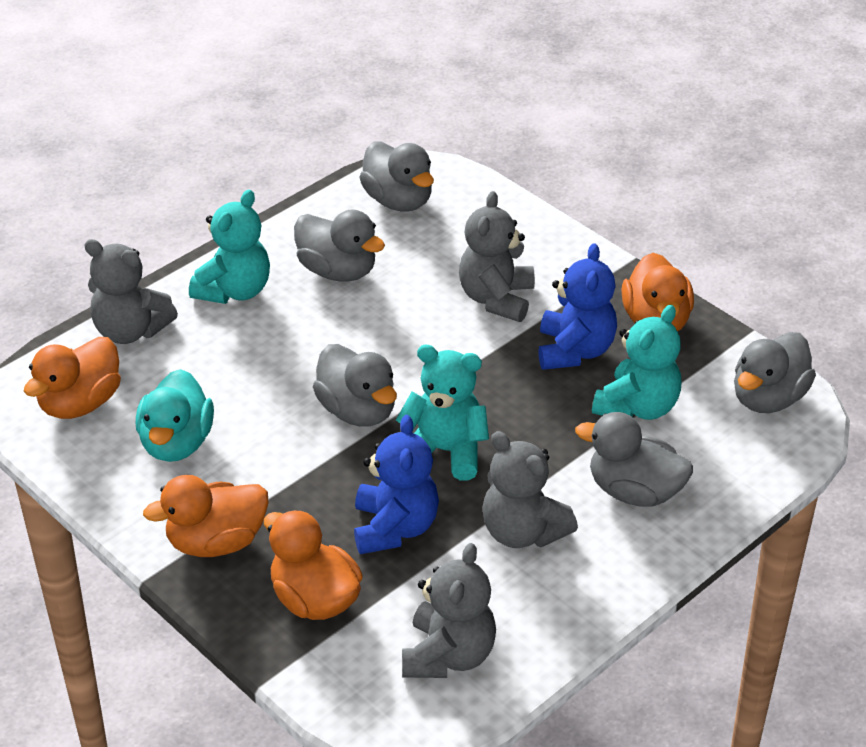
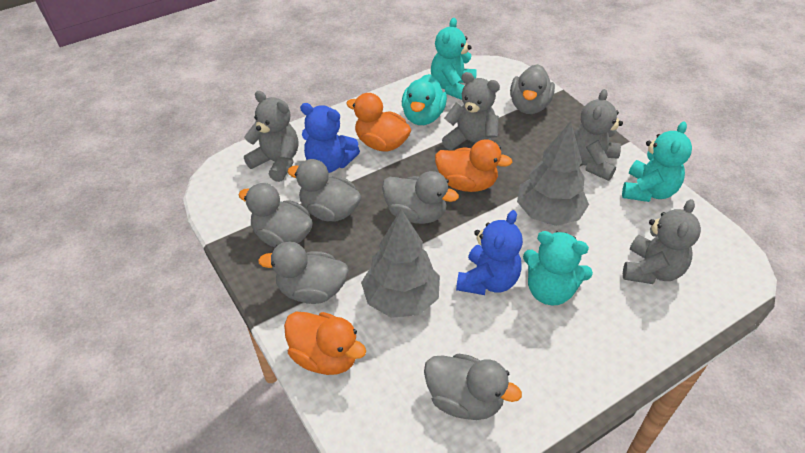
grey duck: 5 -> 6
grey tree: 0 -> 2
orange duck: 4 -> 3

